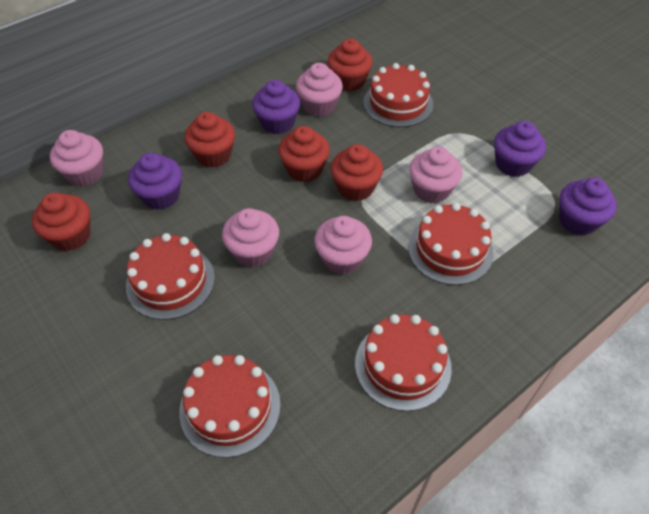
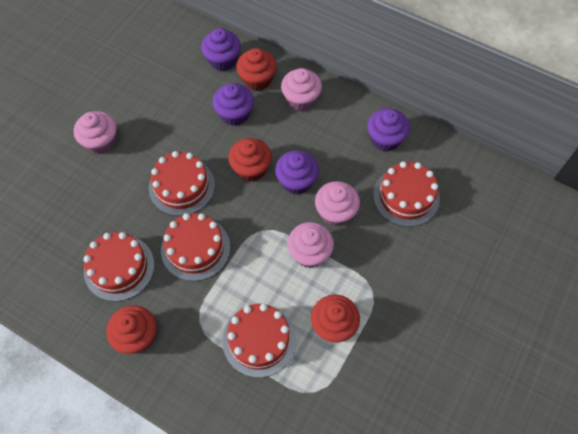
pink cupcake: 5 -> 4
red cupcake: 5 -> 4

